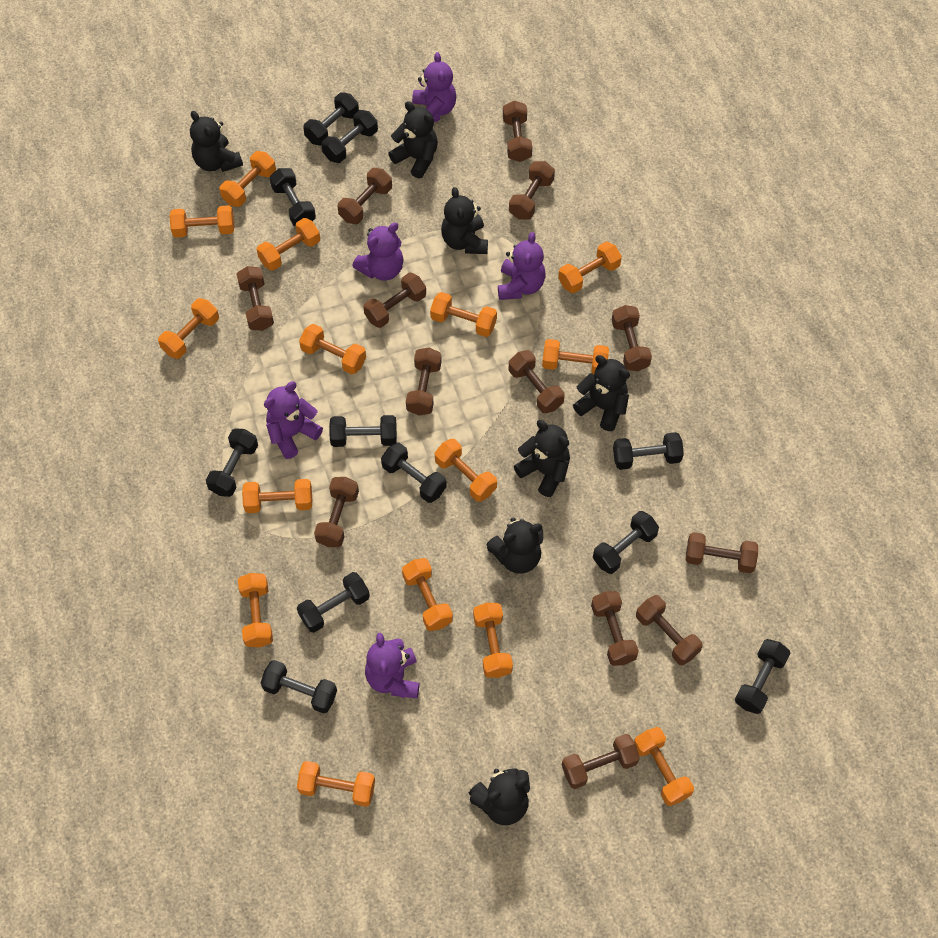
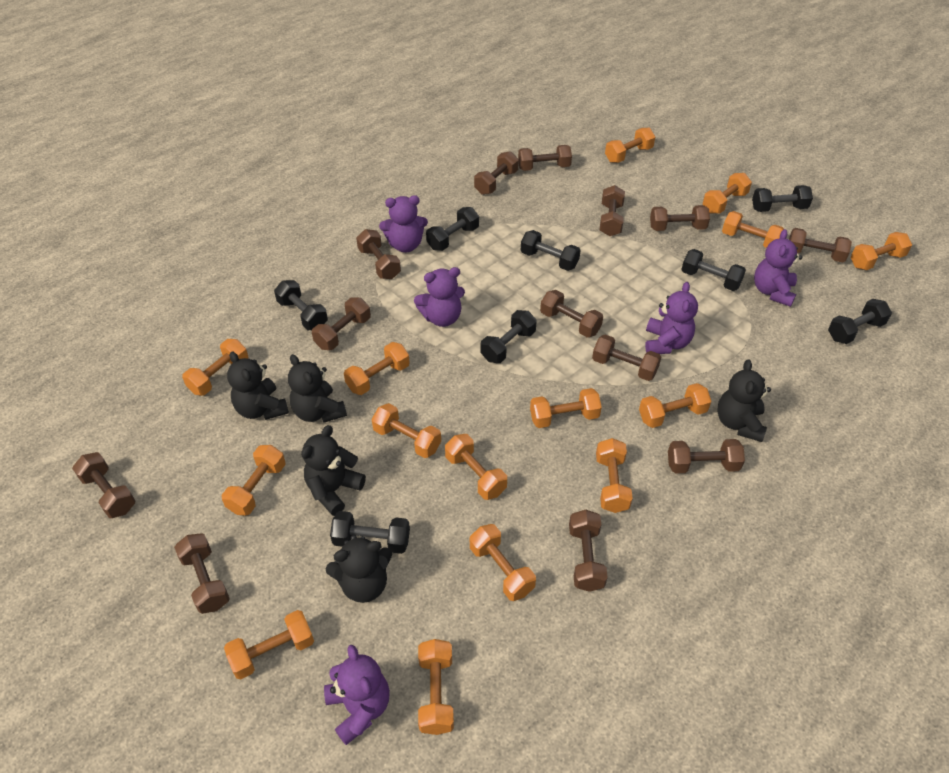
black dumbbell: 11 -> 8
black teddy bear: 7 -> 5

